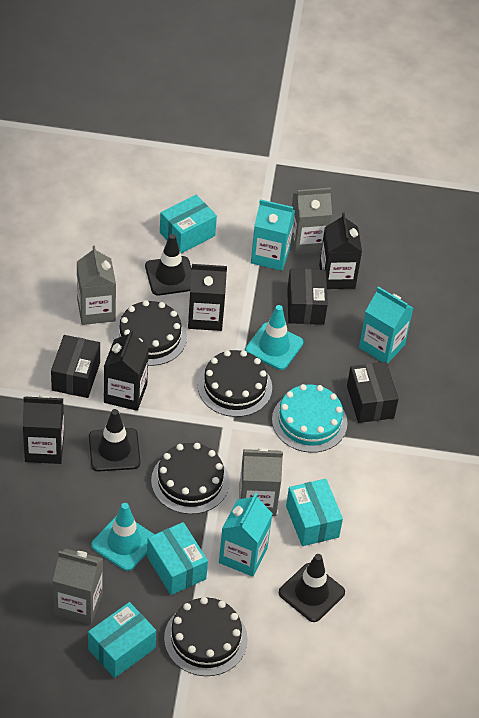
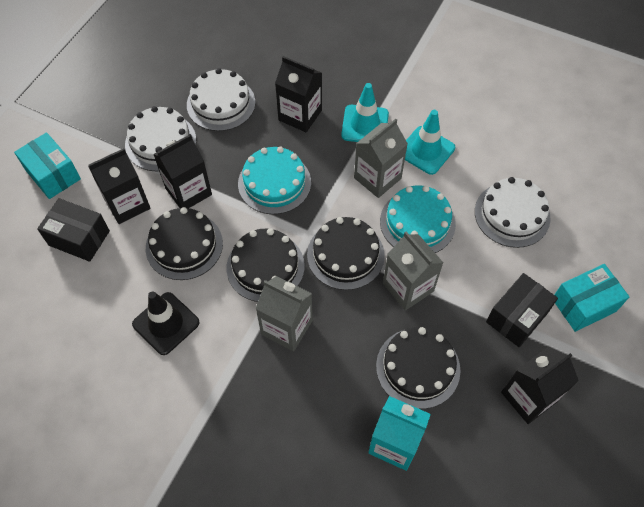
black box: 3 -> 2
black traffic cone: 3 -> 1
grey carton: 4 -> 3
turquoise box: 4 -> 2
turquoise cake: 1 -> 2
turquoise carton: 3 -> 1
white cake: 0 -> 3

